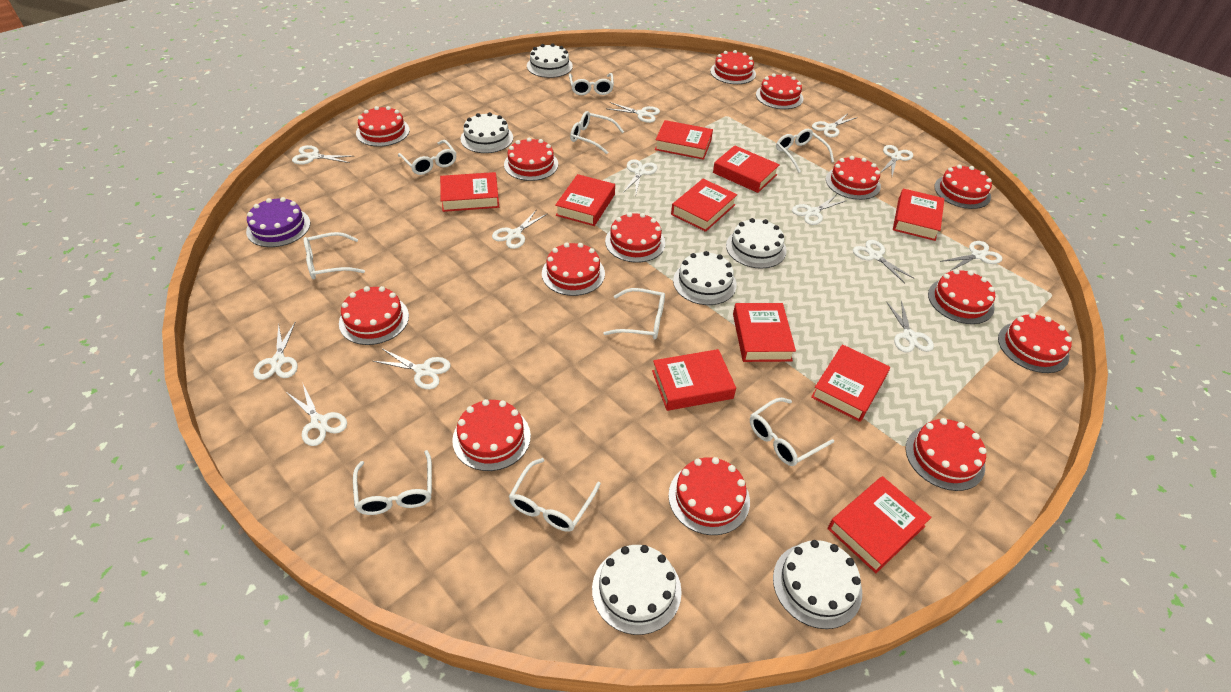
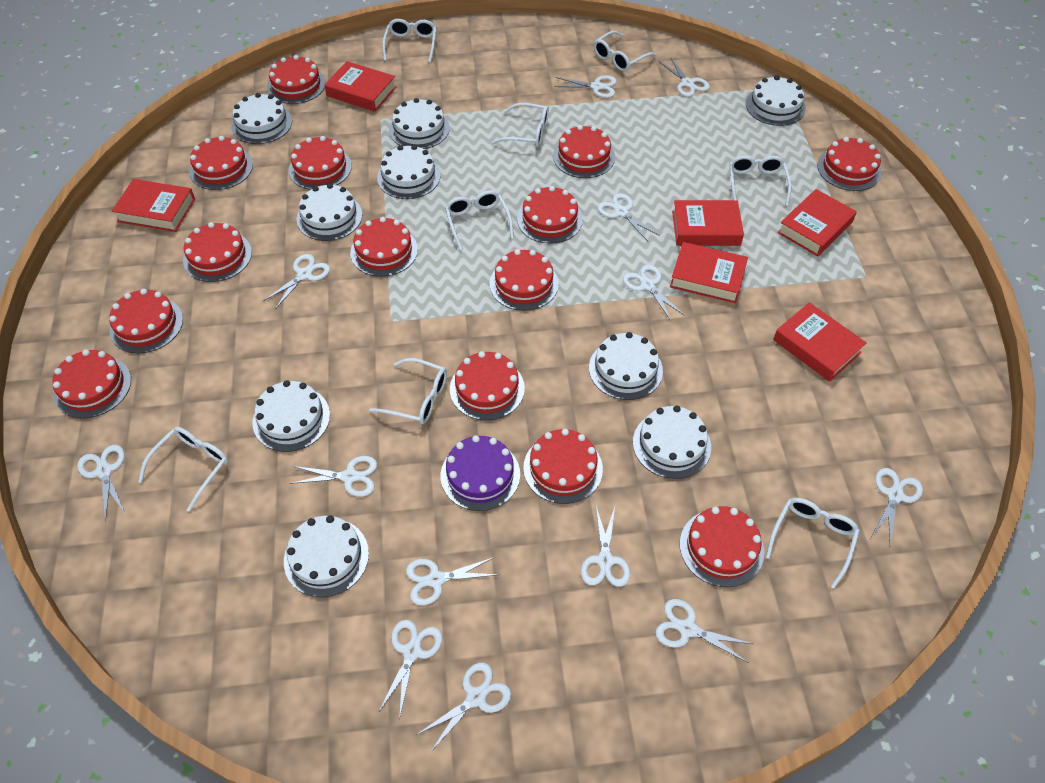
red book: 10 -> 6
white cake: 6 -> 9
white glasses: 9 -> 8

